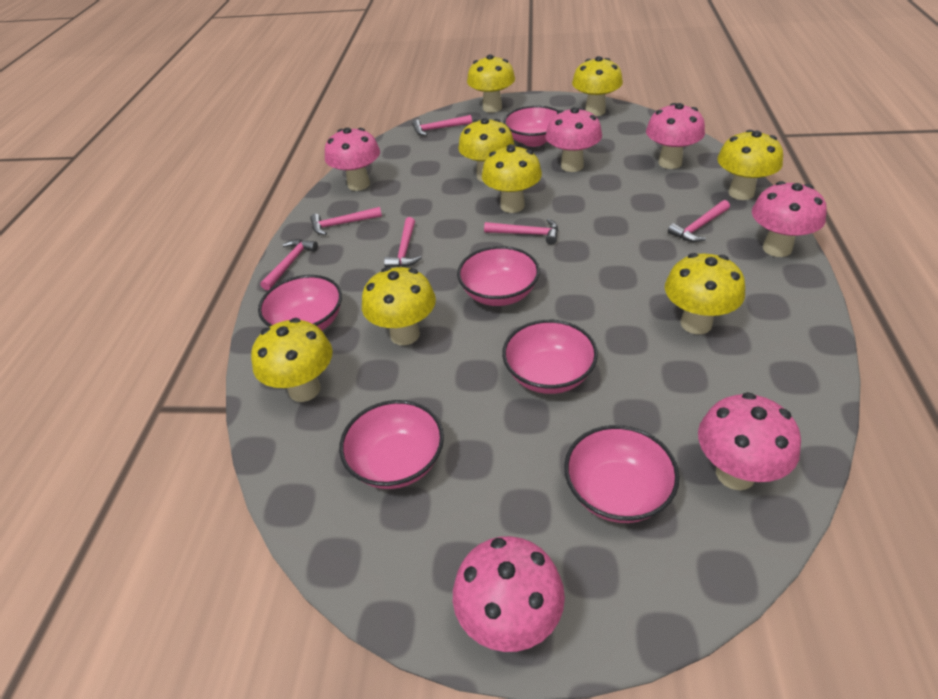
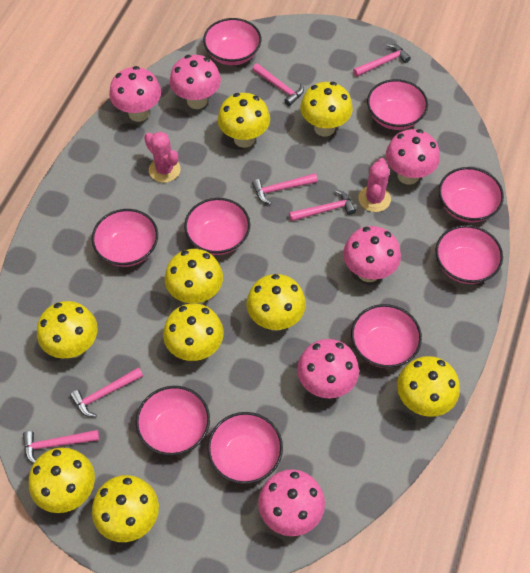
pink bowl: 6 -> 9
pink cactus: 0 -> 2
yellow mushroom: 8 -> 9

